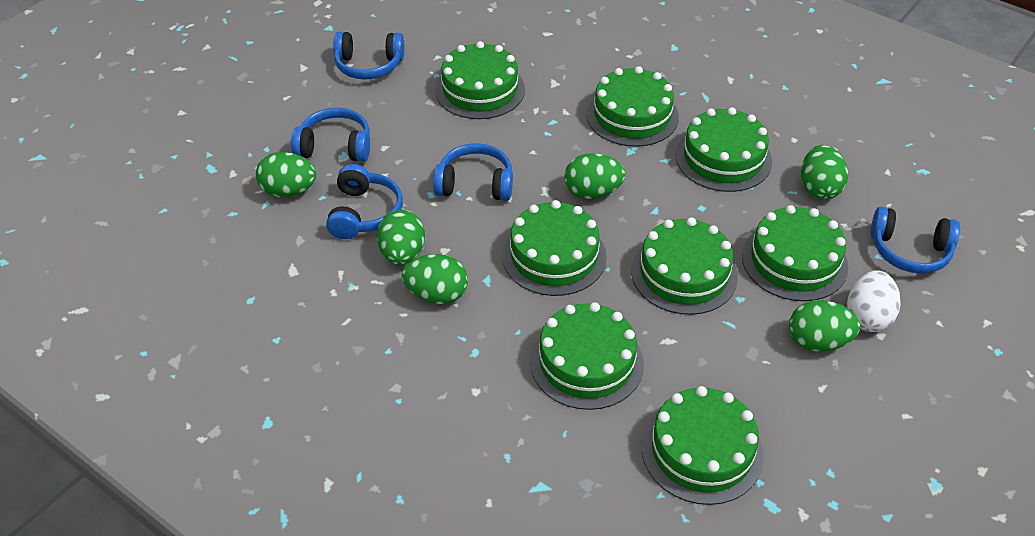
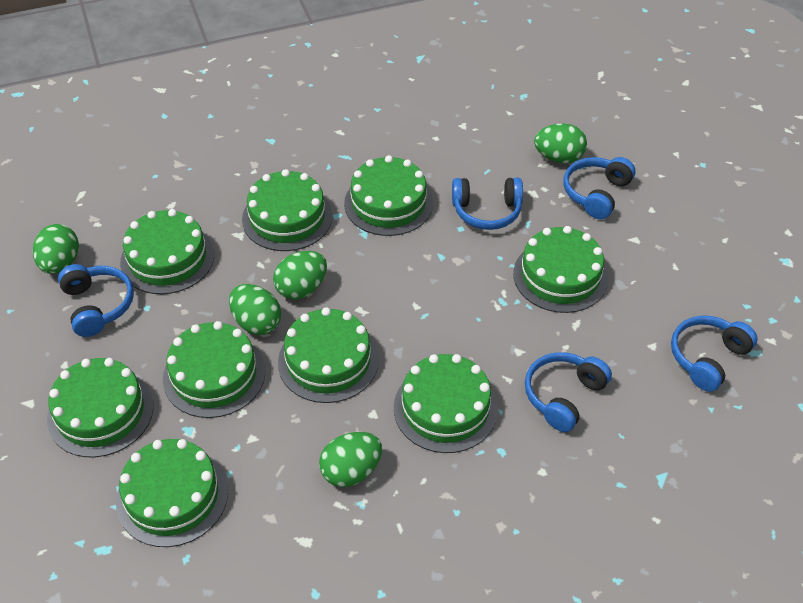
green cake: 8 -> 9
green egg: 6 -> 5
white egg: 1 -> 0

